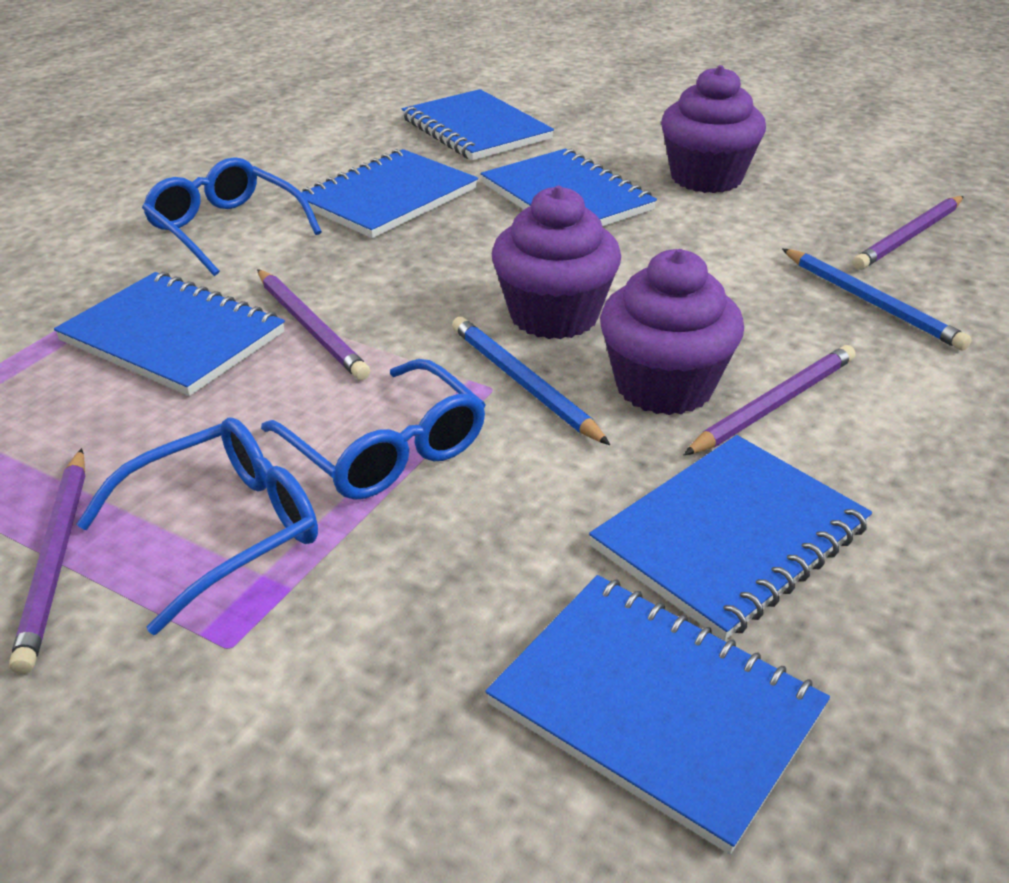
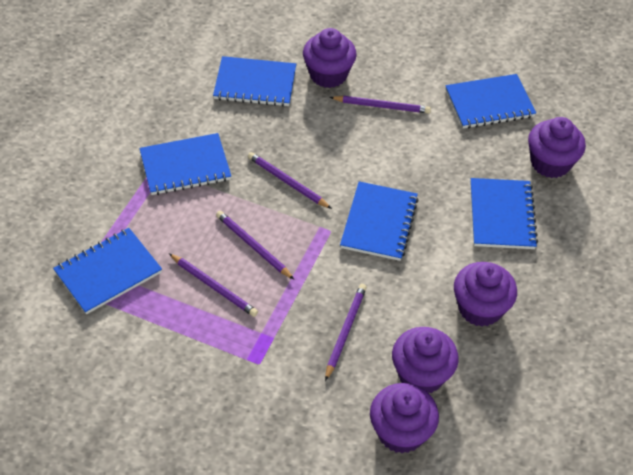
blue glasses: 3 -> 0
blue pencil: 2 -> 0
purple cupcake: 3 -> 5
purple pencil: 4 -> 5

